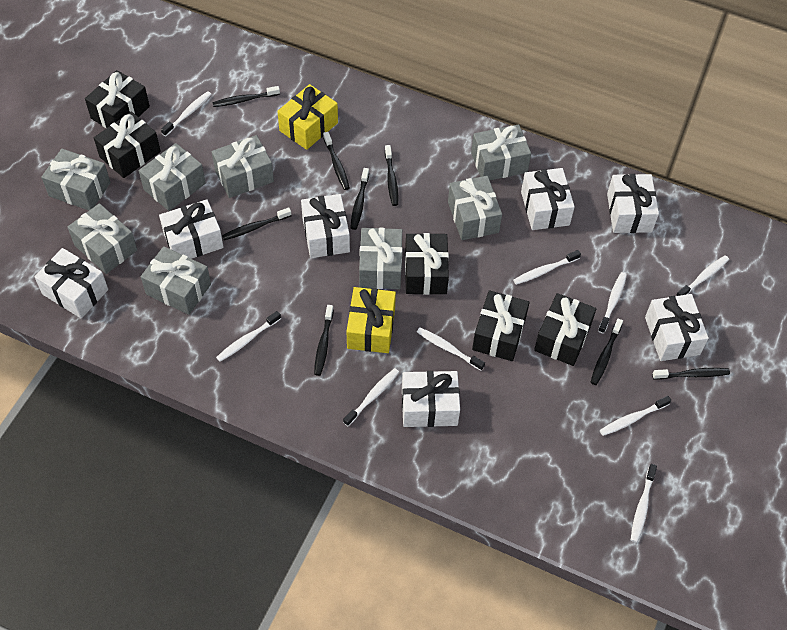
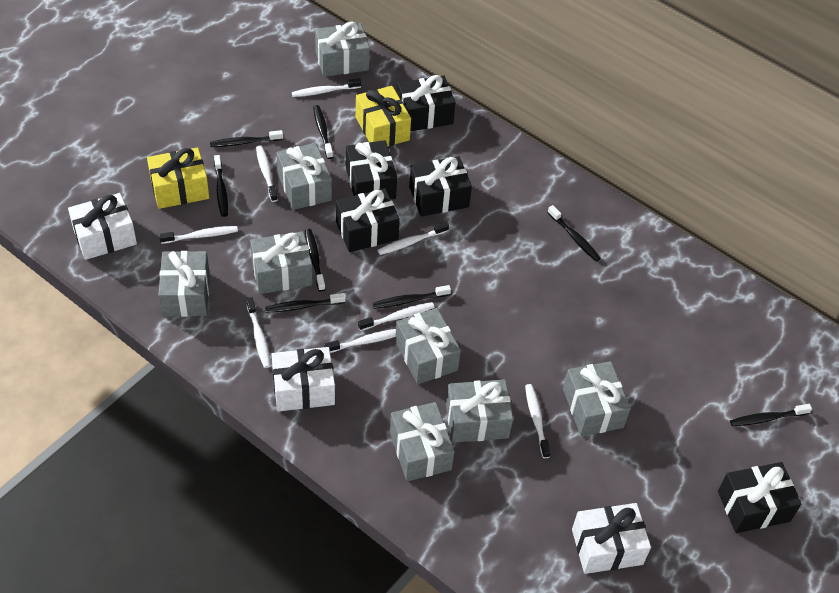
white gift: 7 -> 3
white toothbrush: 9 -> 8

